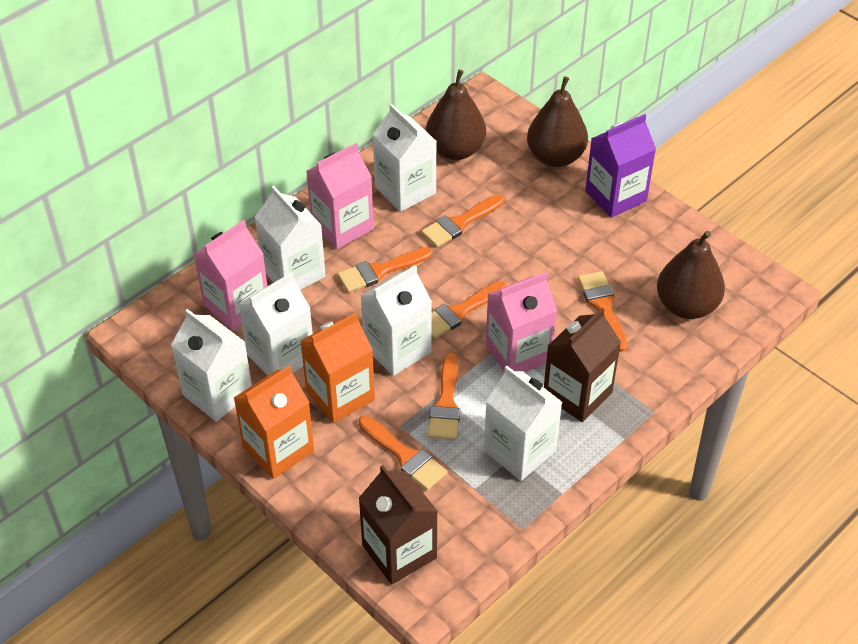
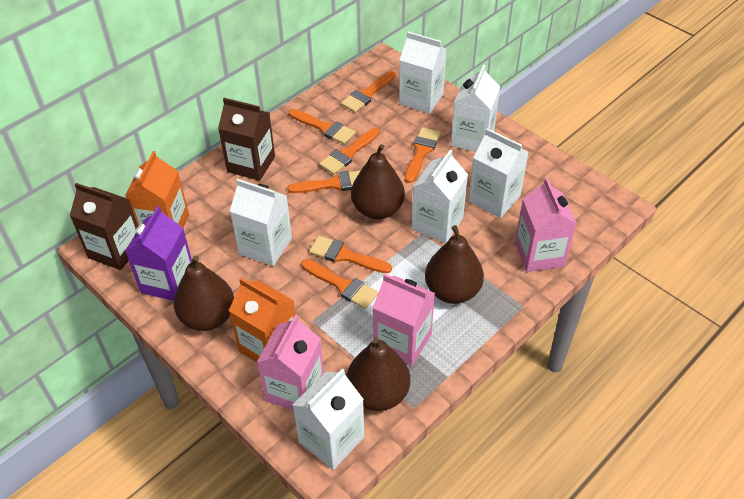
brown pear: 3 -> 4
orange brush: 6 -> 7

